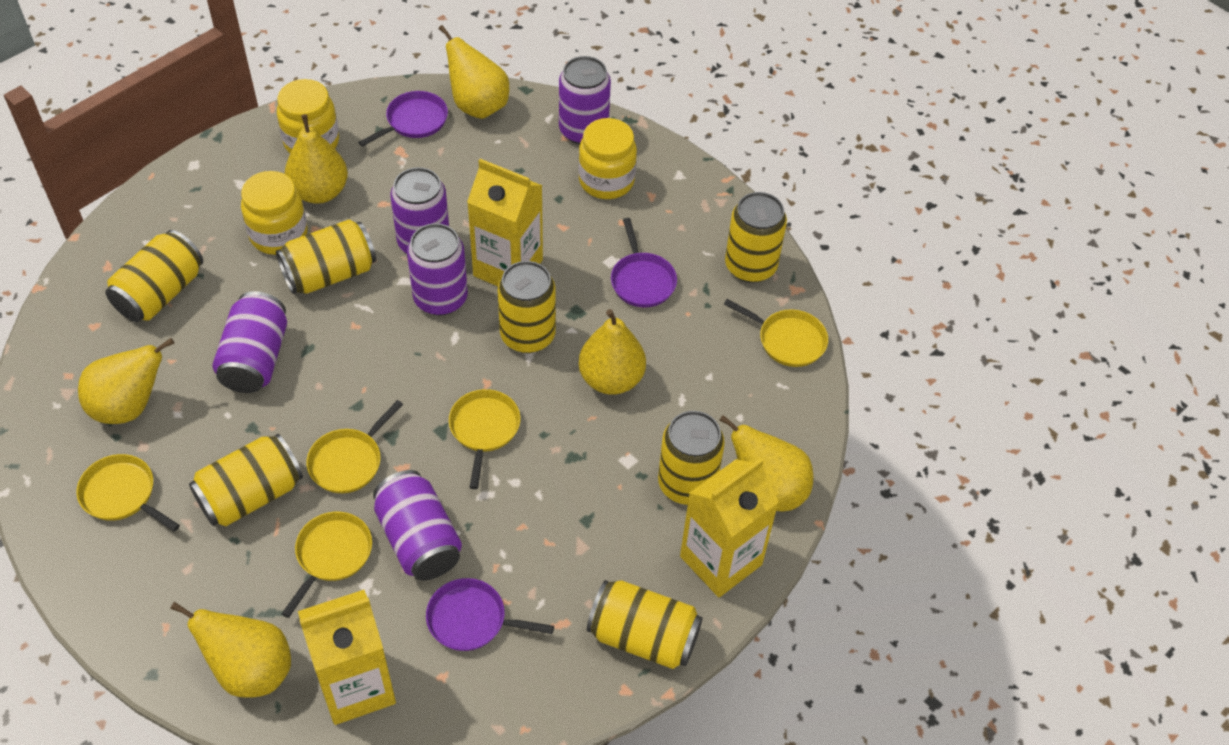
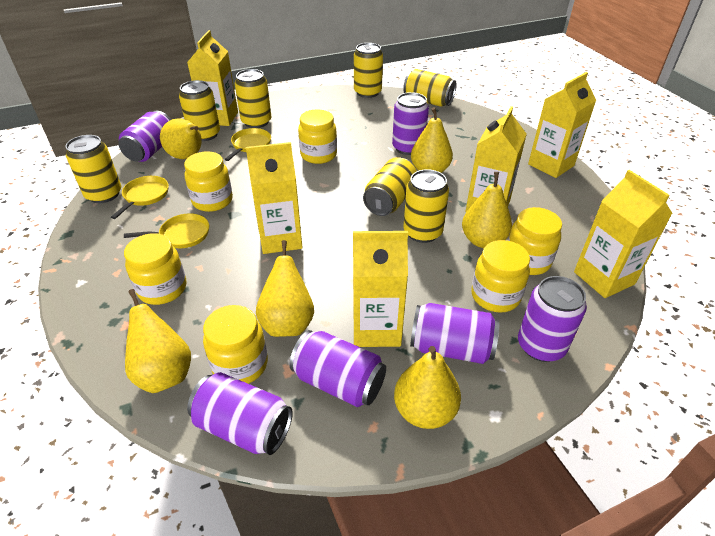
purple can: 5 -> 6
purple pan: 3 -> 0
yellow carton: 3 -> 6
yellow jar: 3 -> 6
yellow pan: 5 -> 3

